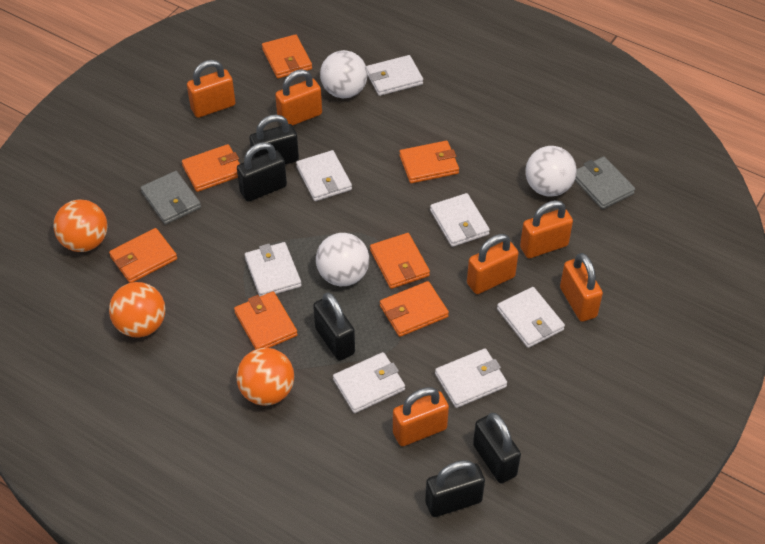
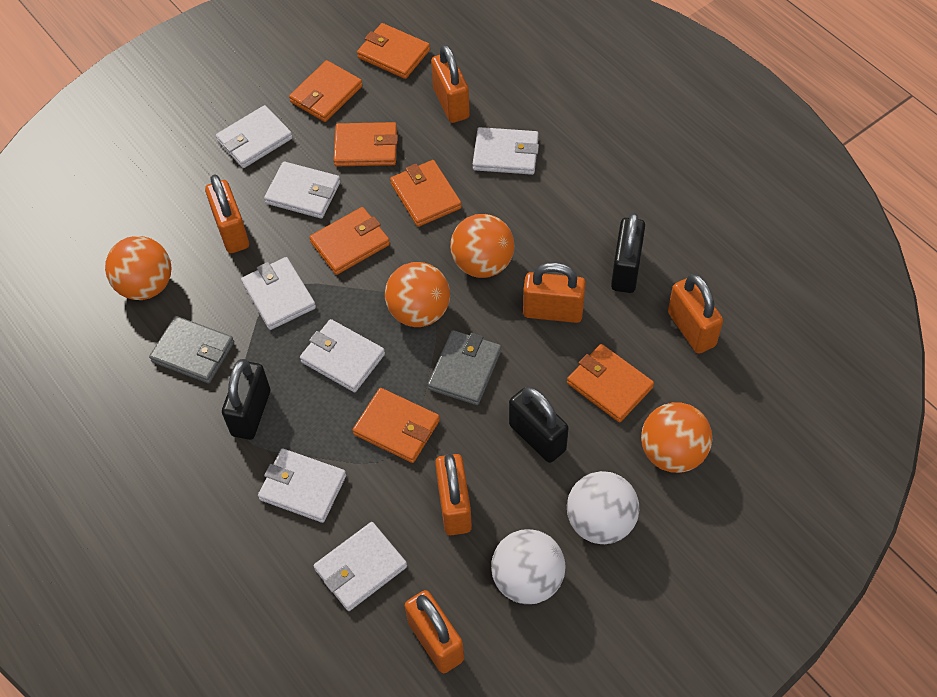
black padlock: 5 -> 3
orange ball: 3 -> 4
white ball: 3 -> 2

